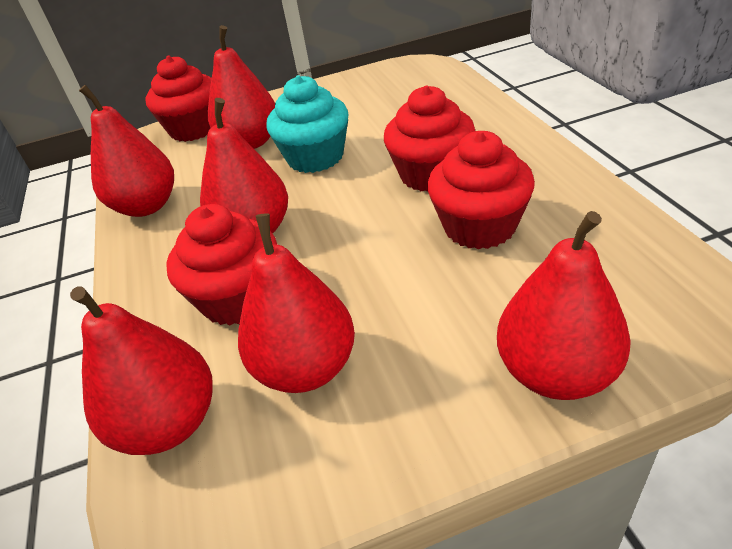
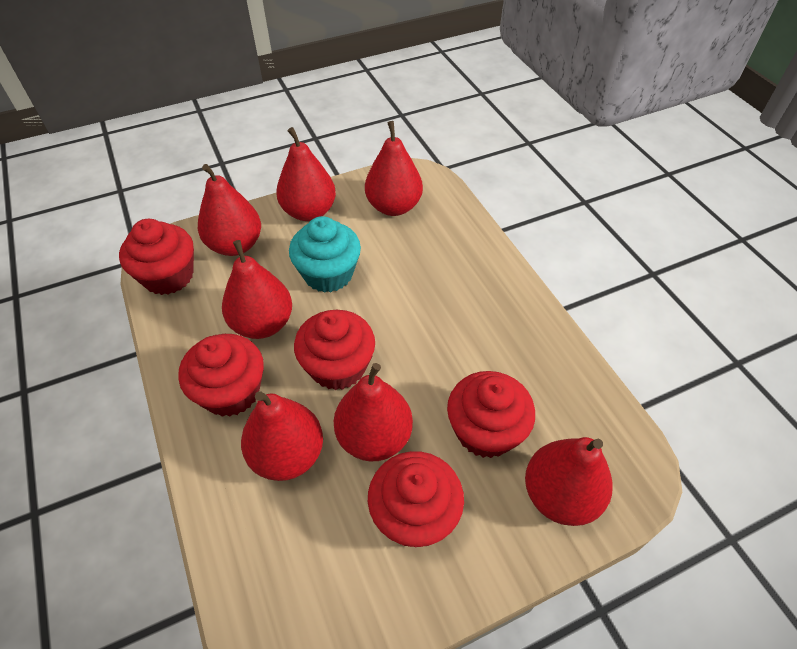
red cupcake: 4 -> 5
red pear: 6 -> 7

